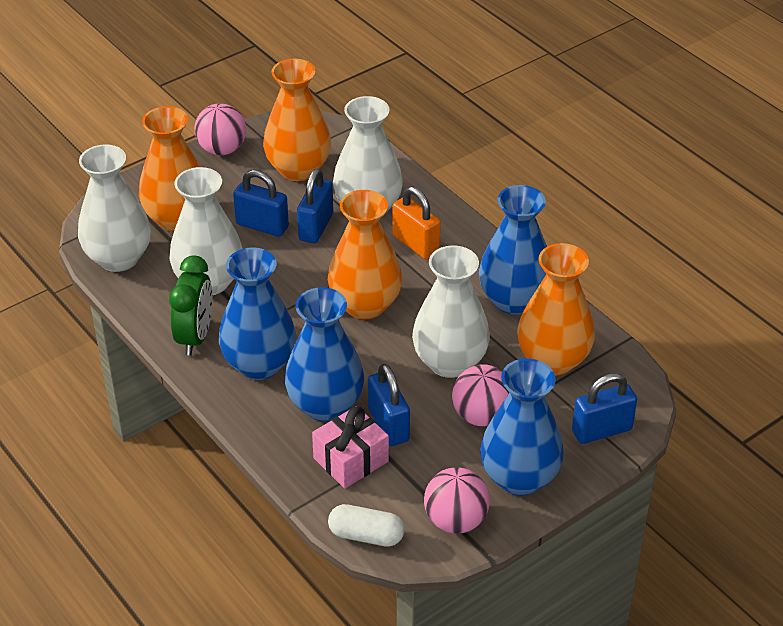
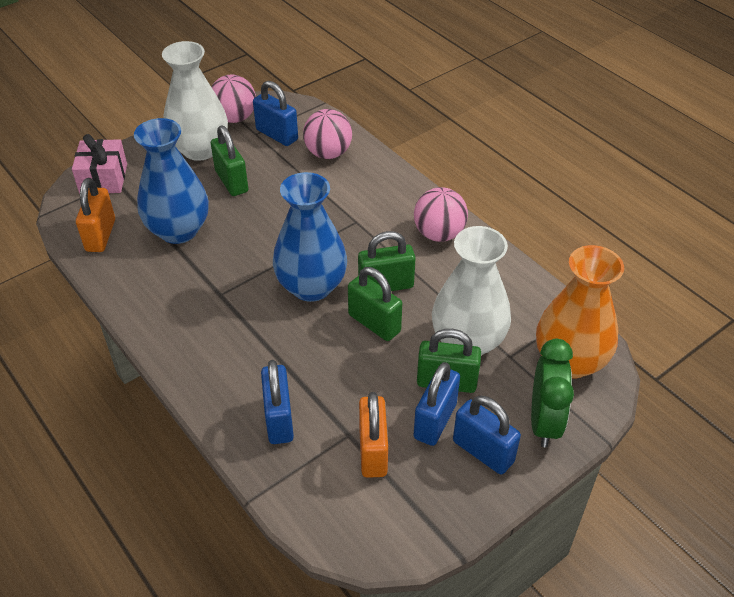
blue vase: 4 -> 2
green padlock: 0 -> 4
orange padlock: 1 -> 2
orange vase: 4 -> 1
white capsule: 1 -> 0
white vase: 4 -> 2

